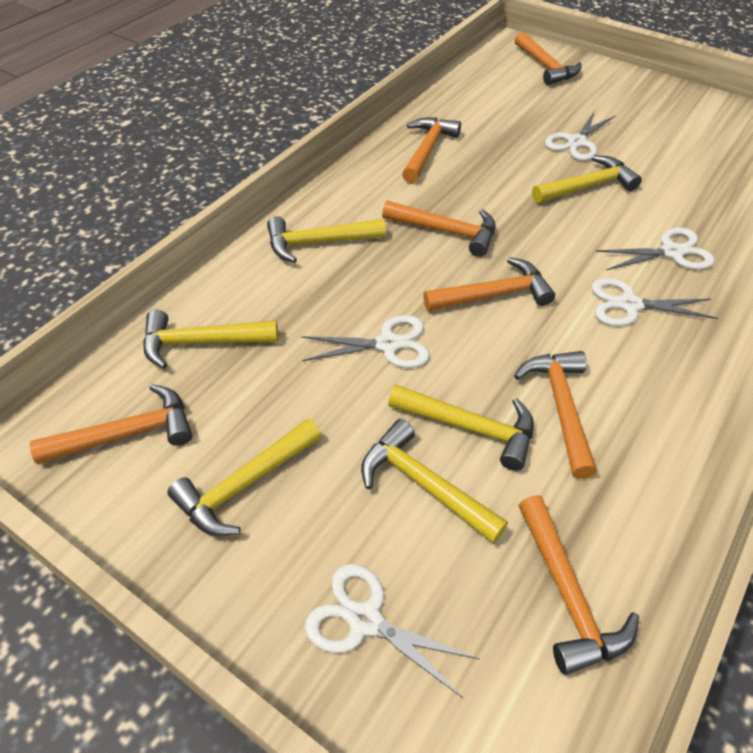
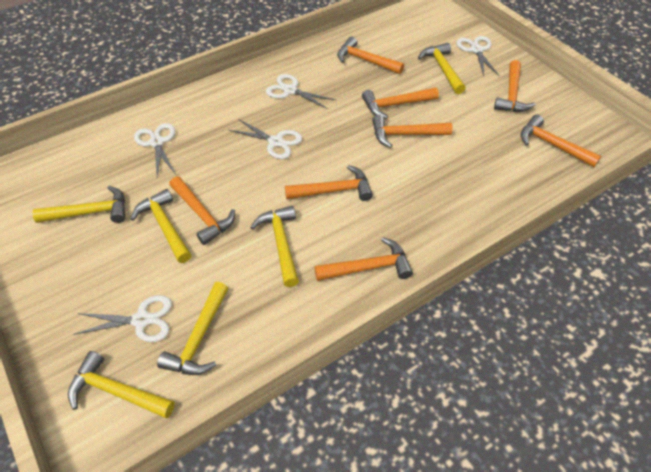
orange hammer: 7 -> 8

